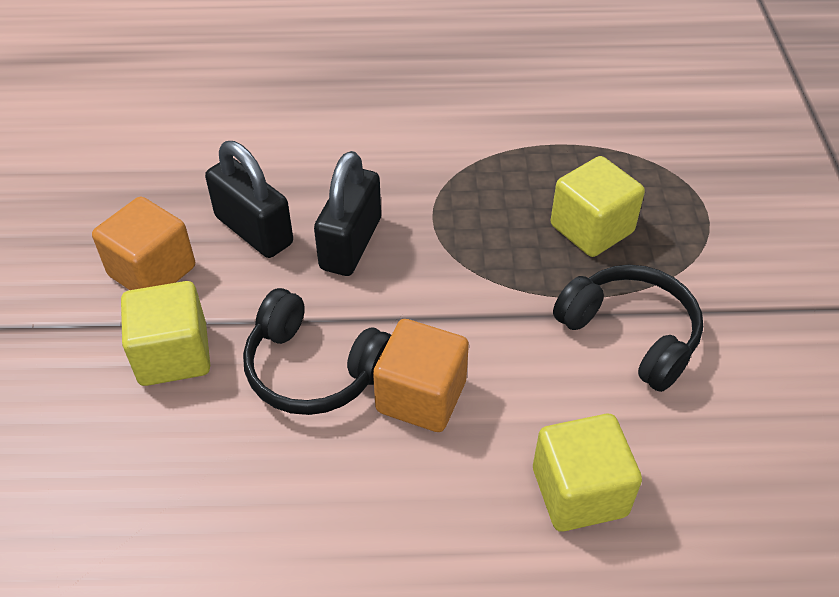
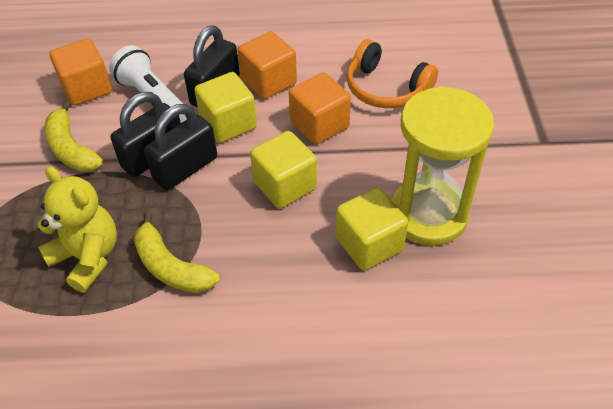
black headphones: 2 -> 0
black padlock: 2 -> 3
orange cube: 2 -> 3
orange headphones: 0 -> 1
white flashlight: 0 -> 1
yellow banana: 0 -> 2
yellow hourglass: 0 -> 1
yellow teddy bear: 0 -> 1

